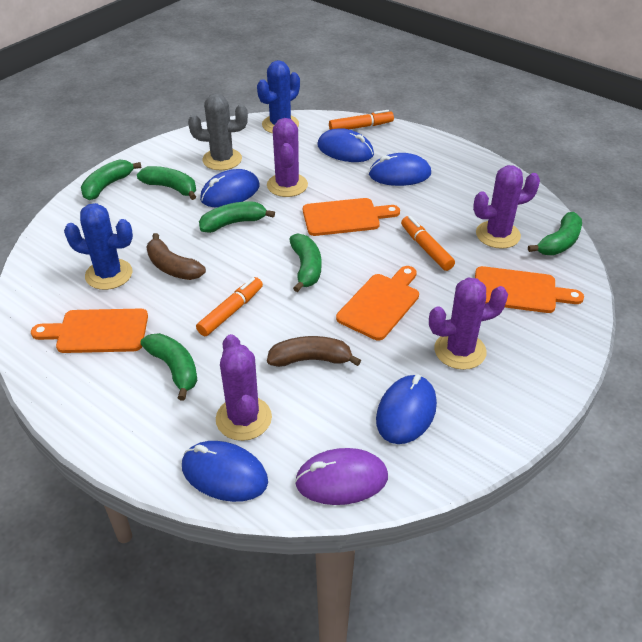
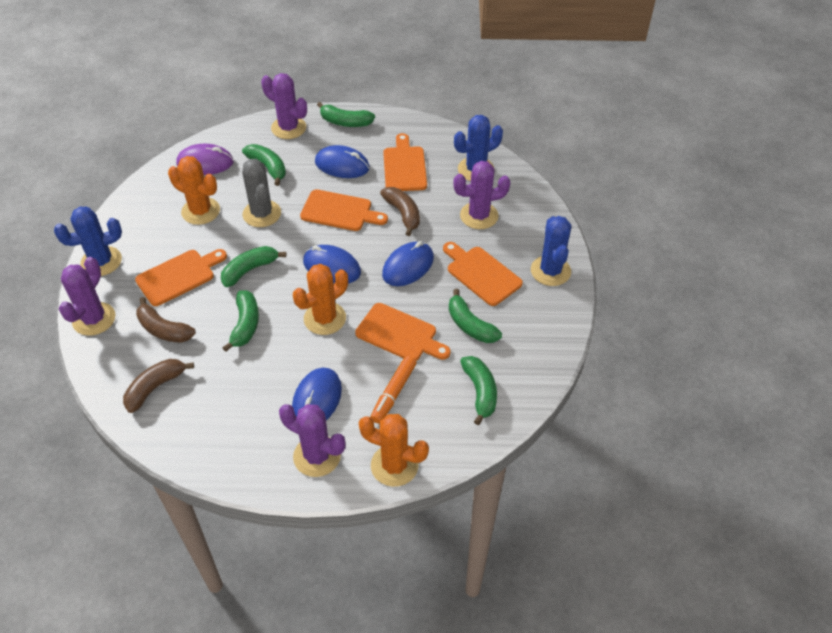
blue cactus: 2 -> 3
blue mouse: 5 -> 4
brown banana: 2 -> 3
orange cactus: 0 -> 3
orange cutting board: 4 -> 5
orange marker: 3 -> 1

